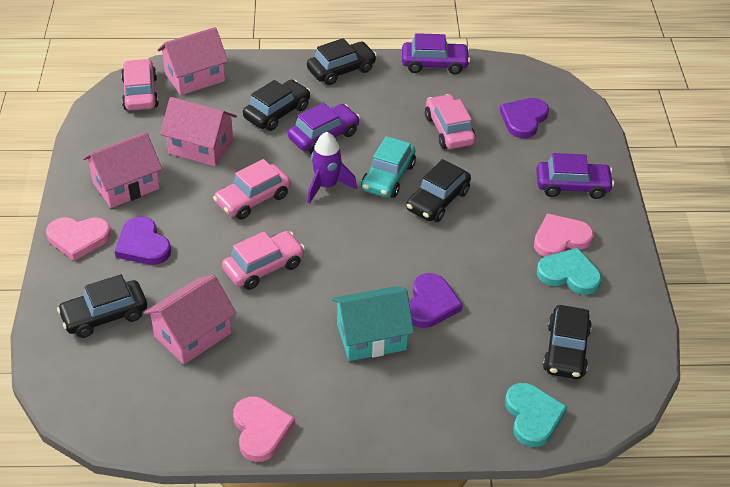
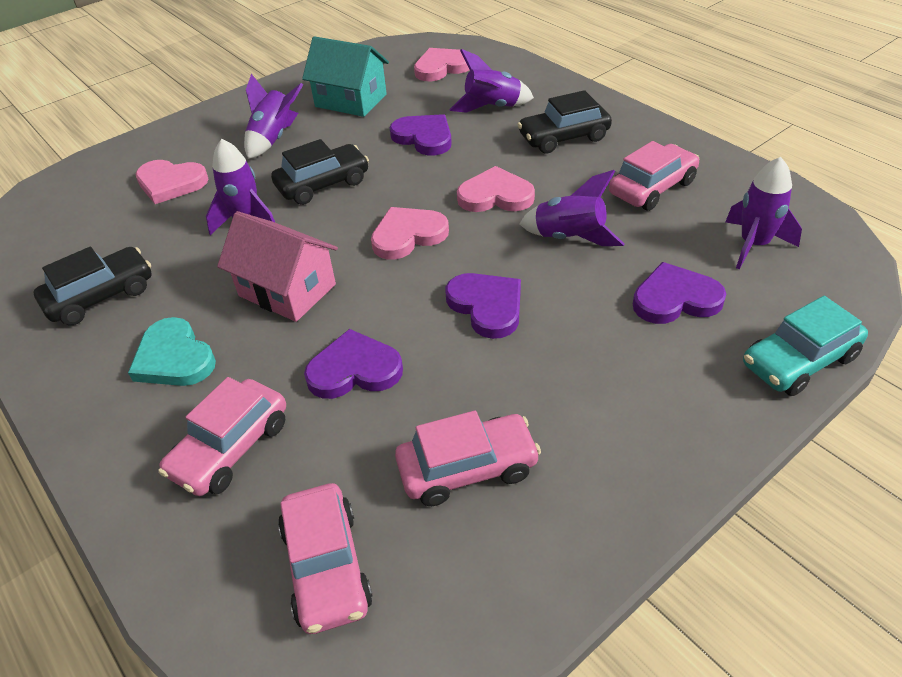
black car: 5 -> 3
pink heart: 3 -> 4
pink house: 4 -> 1
purple car: 3 -> 0
purple heart: 3 -> 4
purple rocket: 1 -> 5
turquoise heart: 2 -> 1

